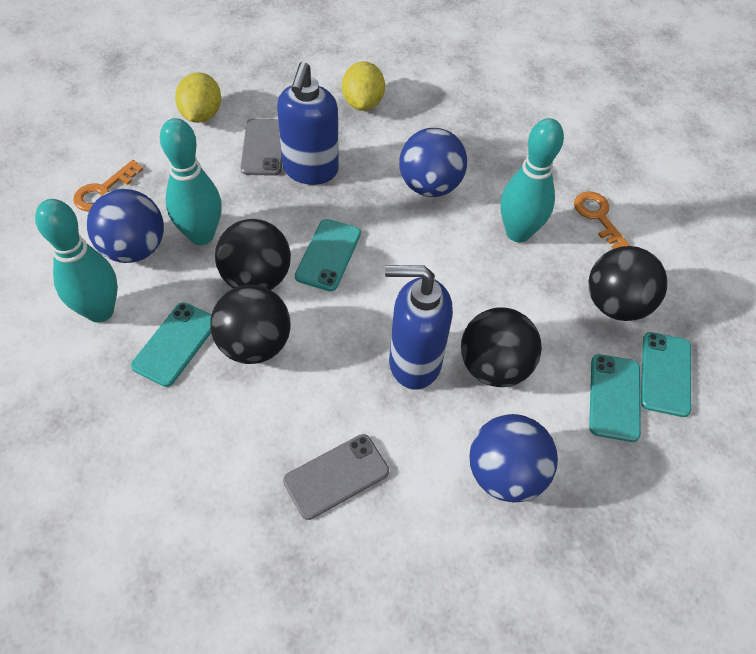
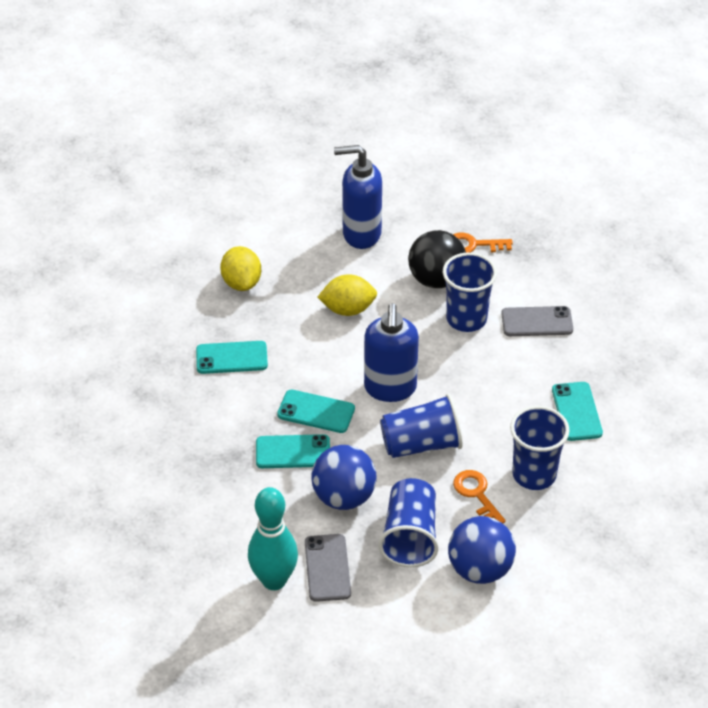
black ball: 4 -> 1
blue ball: 3 -> 2
blue cup: 0 -> 4
turquoise bowling pin: 3 -> 1

